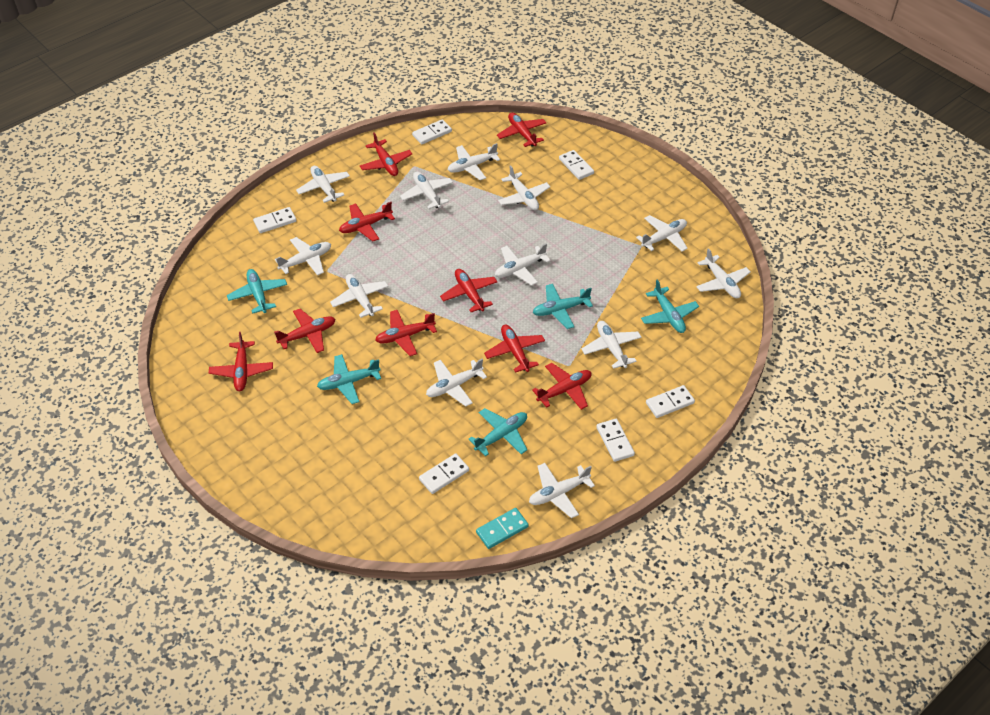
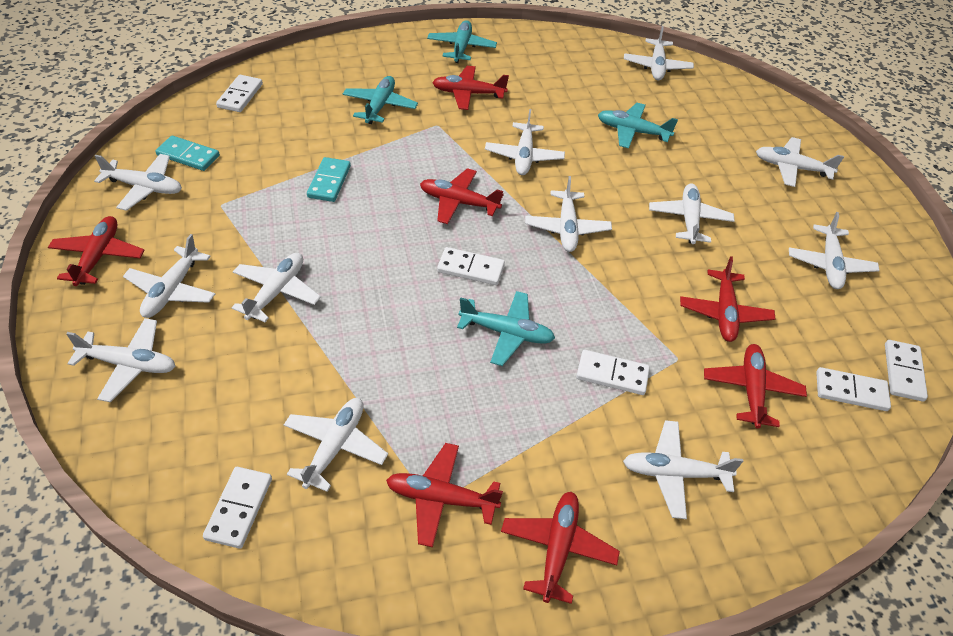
red plane: 9 -> 7
turquoise domino: 1 -> 2
turquoise plane: 5 -> 4

